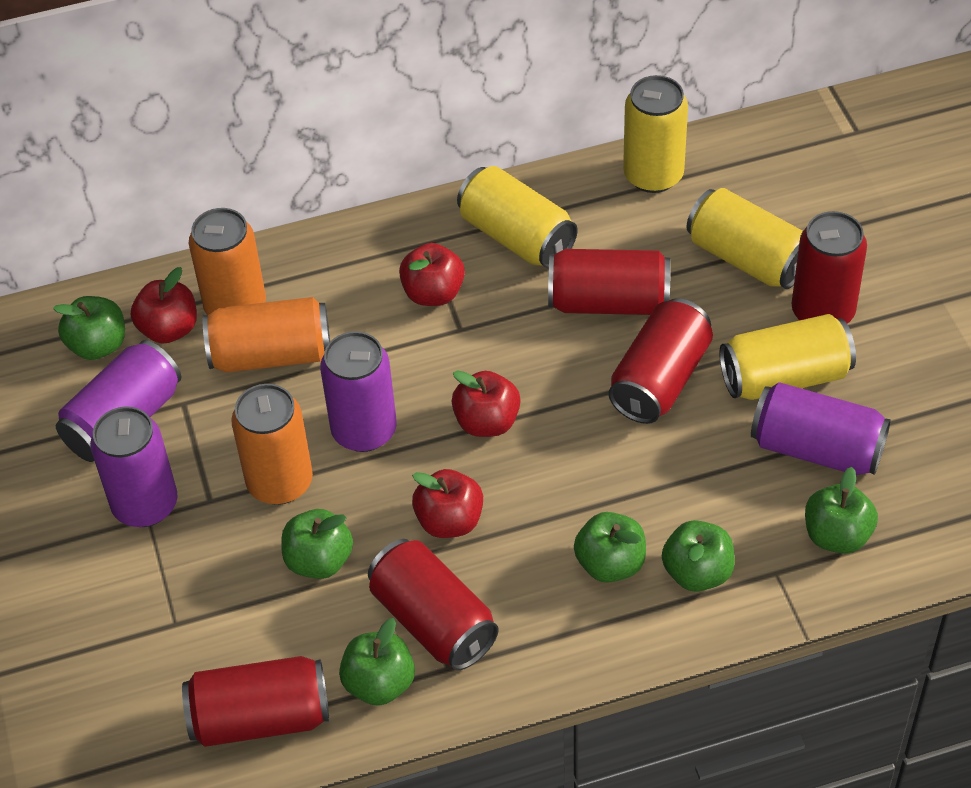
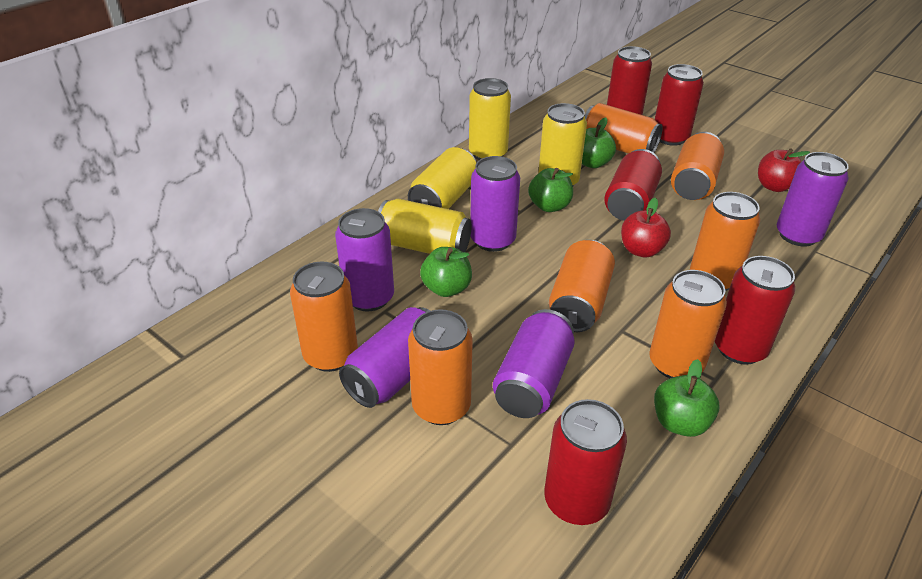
green apple: 6 -> 4
orange can: 3 -> 7
purple can: 4 -> 5
red apple: 4 -> 2

